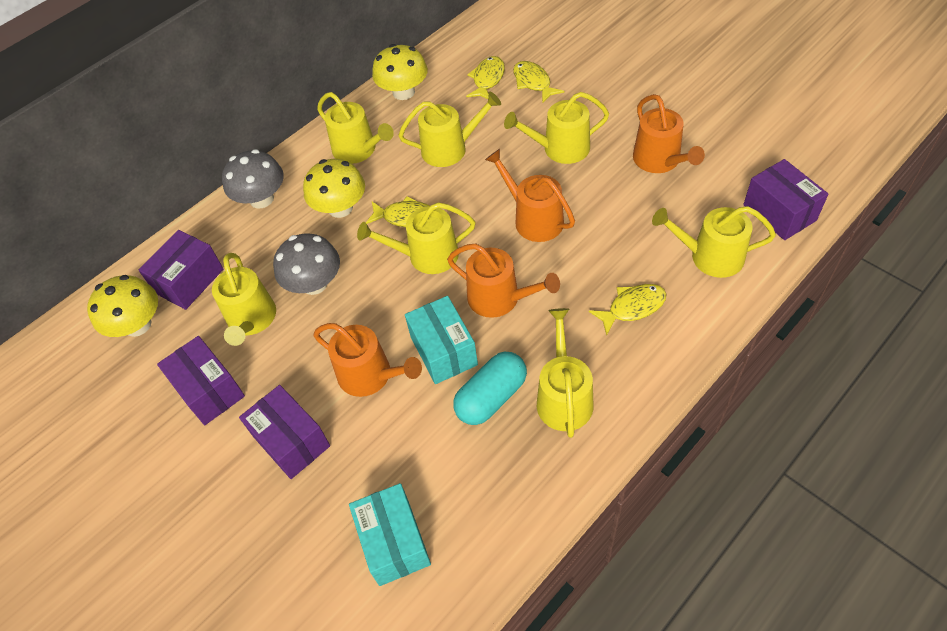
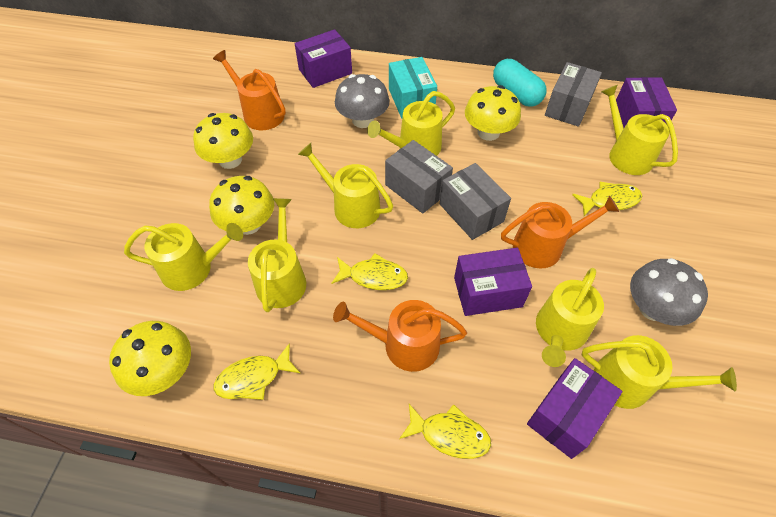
grey box: 0 -> 3
orange watering can: 4 -> 3
turquoise box: 2 -> 1
yellow mushroom: 3 -> 4

